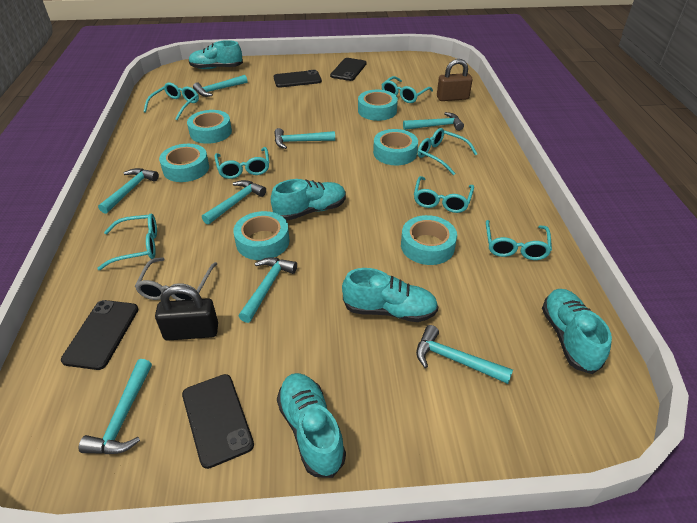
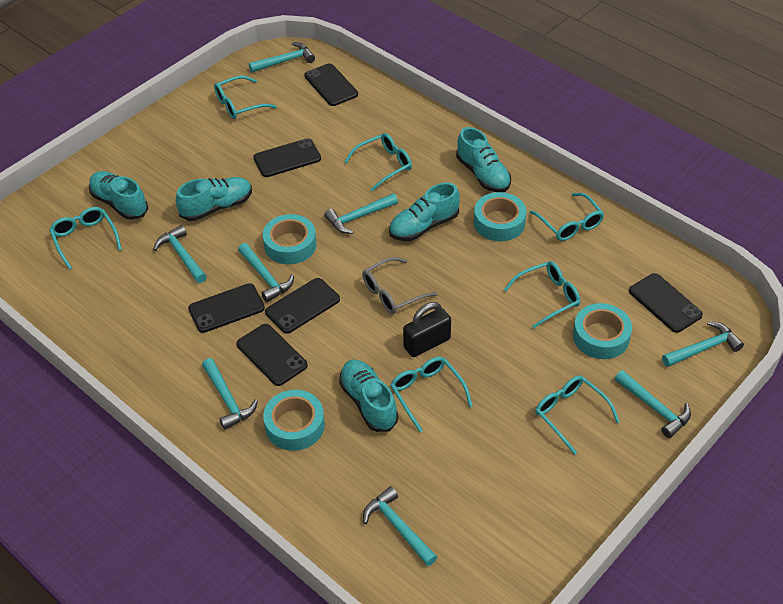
black phone: 4 -> 6
brown padlock: 1 -> 0
turquoise tape: 6 -> 4

